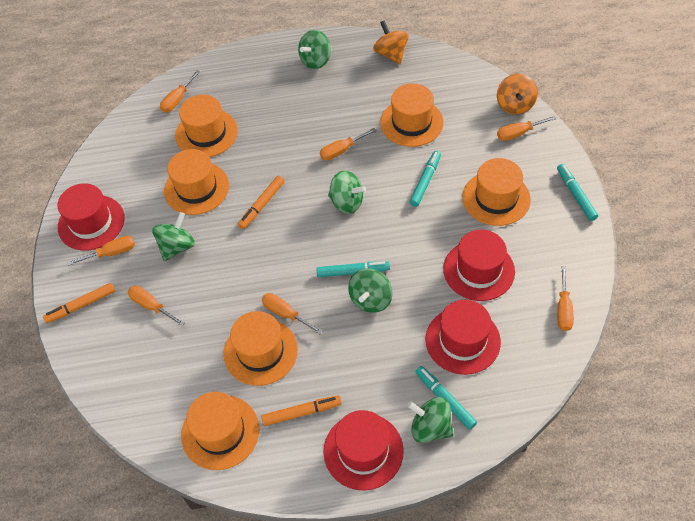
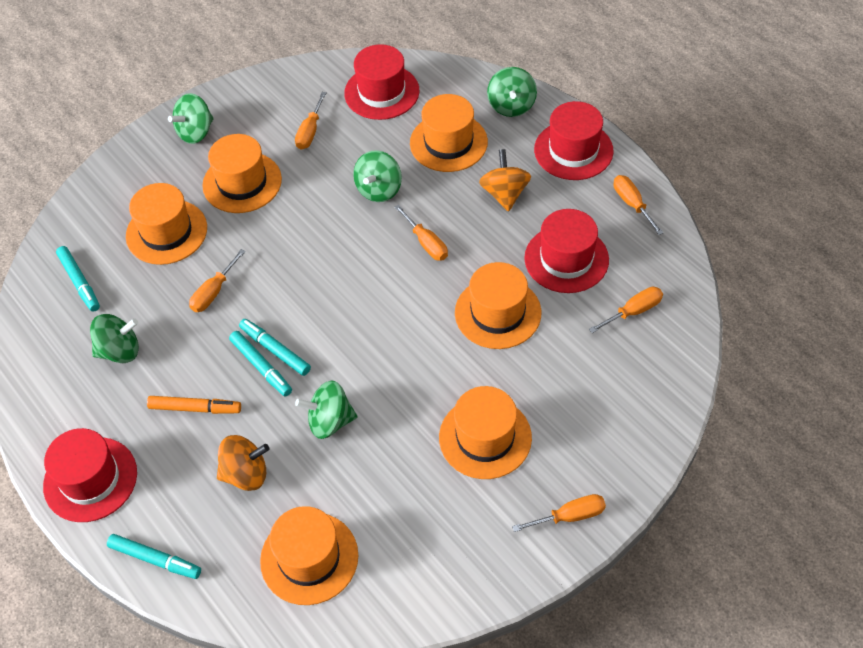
orange marker: 3 -> 1
orange screwdriver: 7 -> 6

